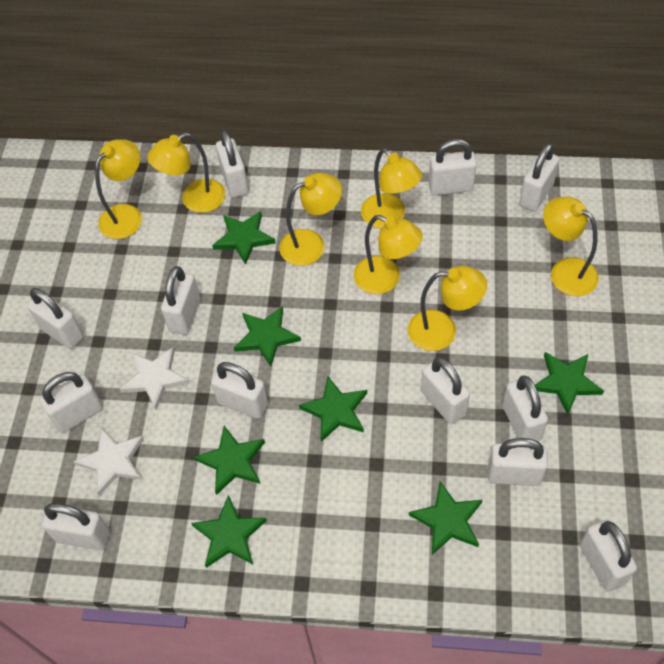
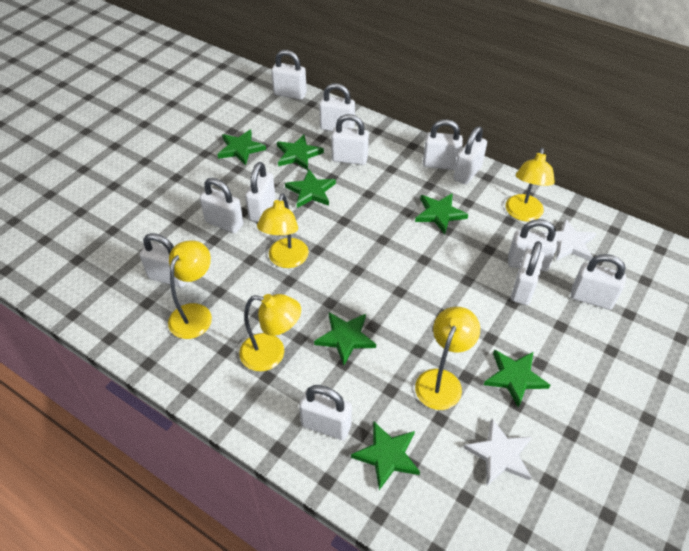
yellow lamp: 7 -> 5

